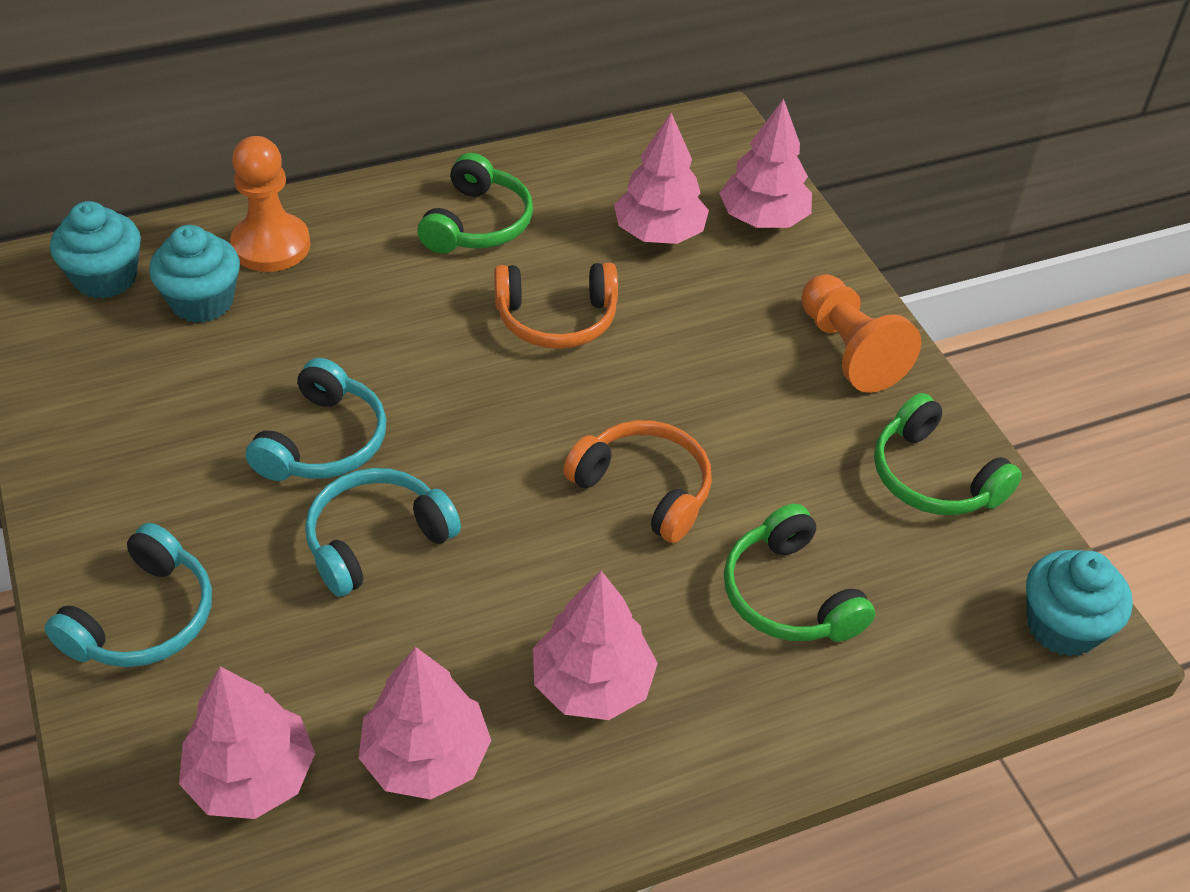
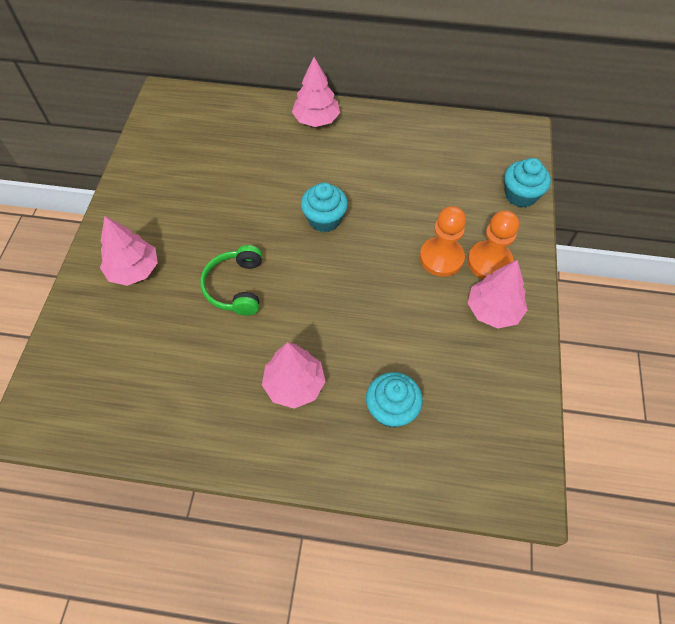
green headphones: 3 -> 1
orange headphones: 2 -> 0
pink tree: 5 -> 4
turquoise headphones: 3 -> 0

